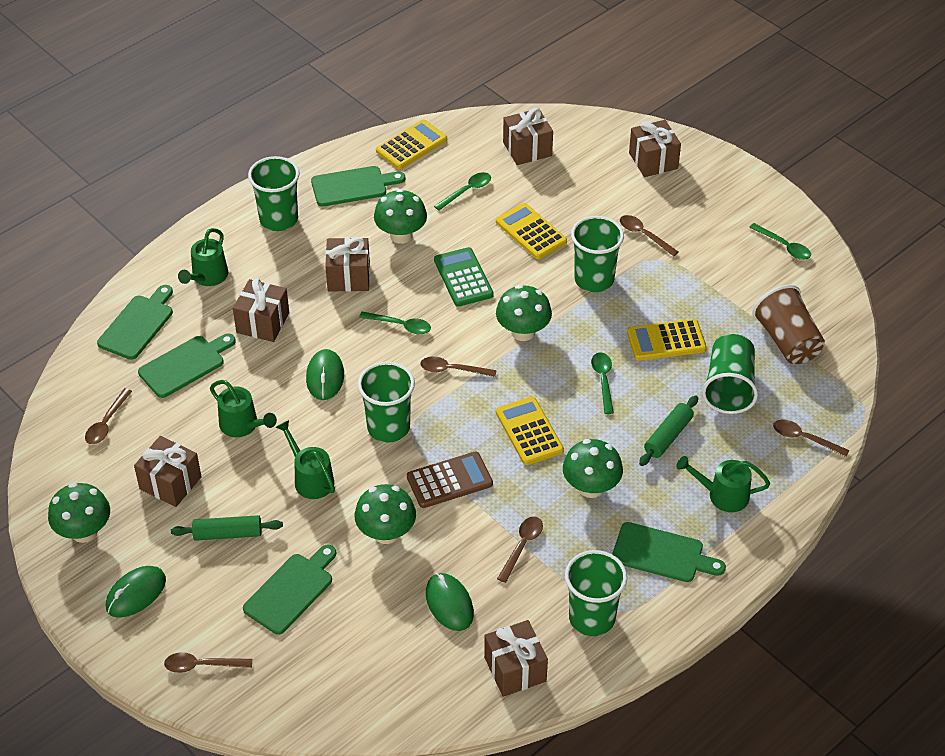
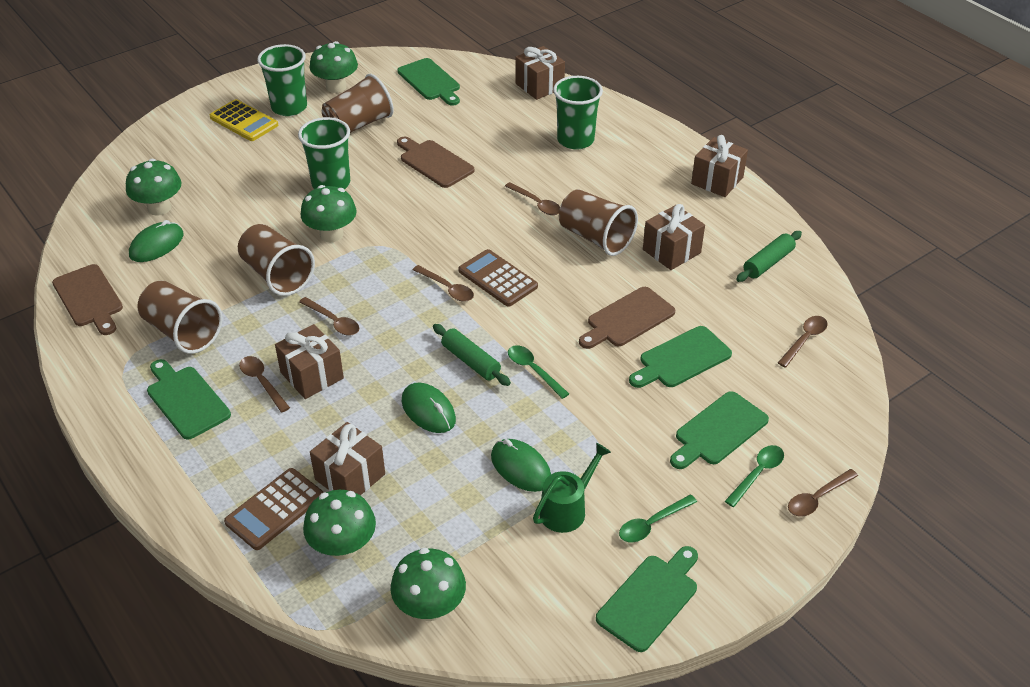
brown calculator: 1 -> 2
brown cup: 1 -> 4
brown cutting board: 0 -> 3
brown gift: 6 -> 5
green calculator: 1 -> 0
green cup: 5 -> 3
green spoon: 4 -> 3
green watering can: 4 -> 1
yellow calculator: 4 -> 1

